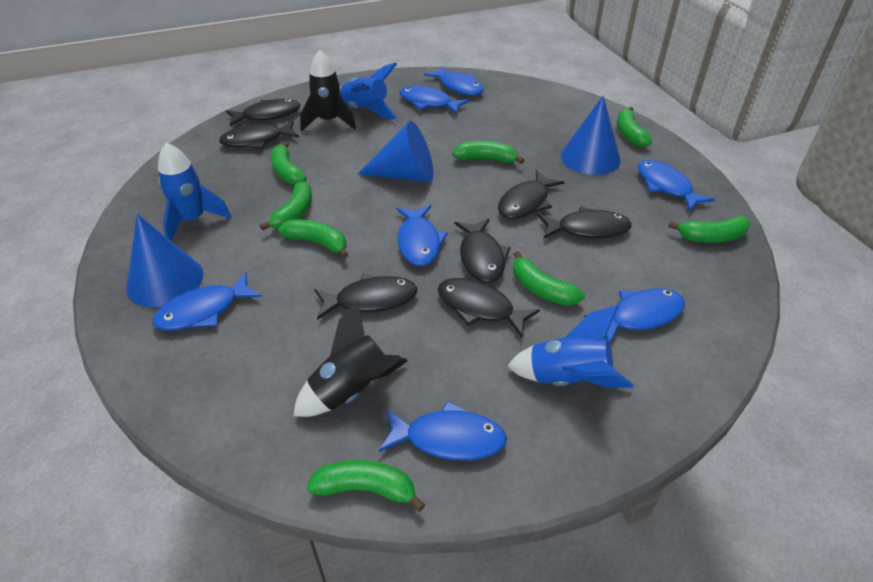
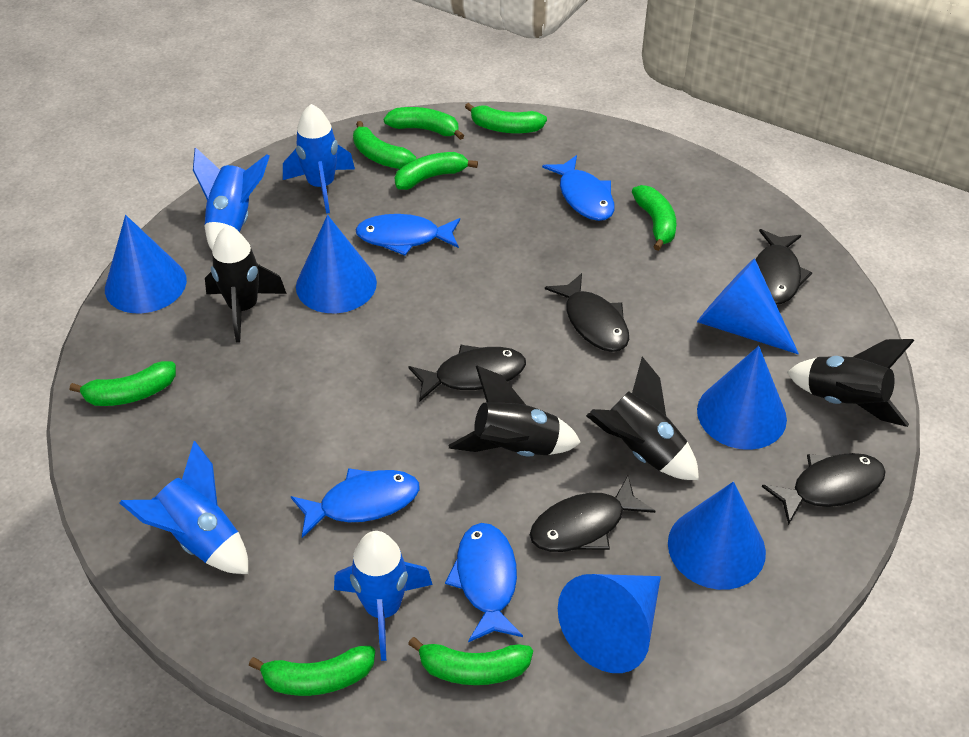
black fish: 7 -> 5
black rocket: 2 -> 4
blue cone: 3 -> 6
blue fish: 7 -> 4
blue rocket: 3 -> 4

